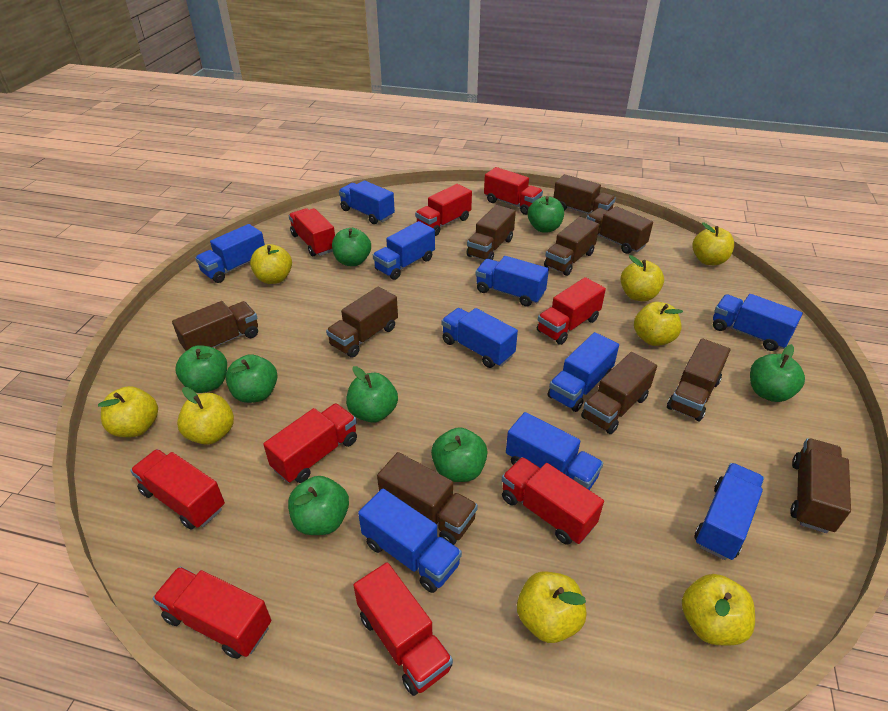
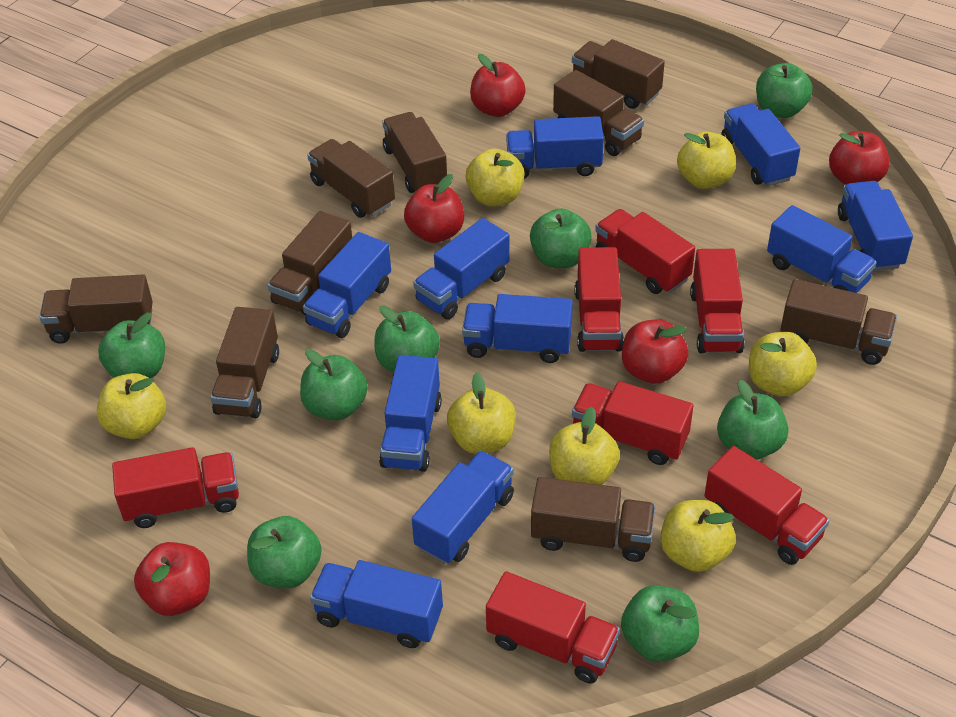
brown truck: 10 -> 9
red apple: 0 -> 5
red truck: 9 -> 7
yellow apple: 8 -> 7

